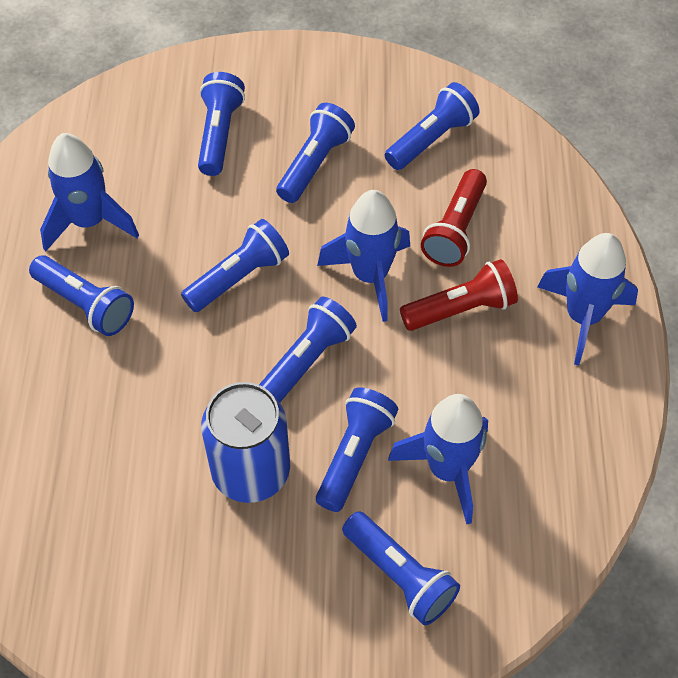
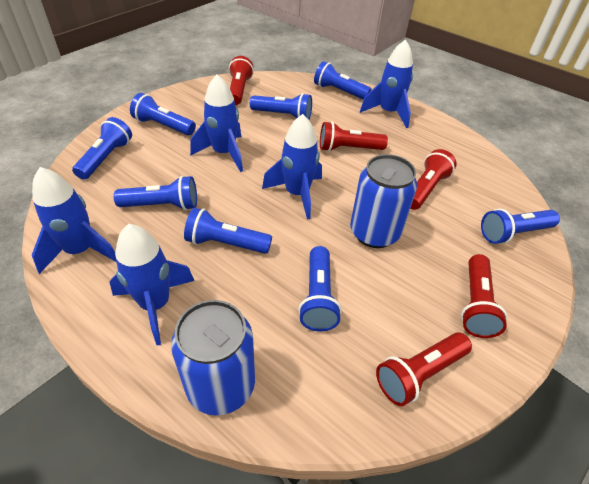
blue can: 1 -> 2
blue rocket: 4 -> 5
red flashlight: 2 -> 5

